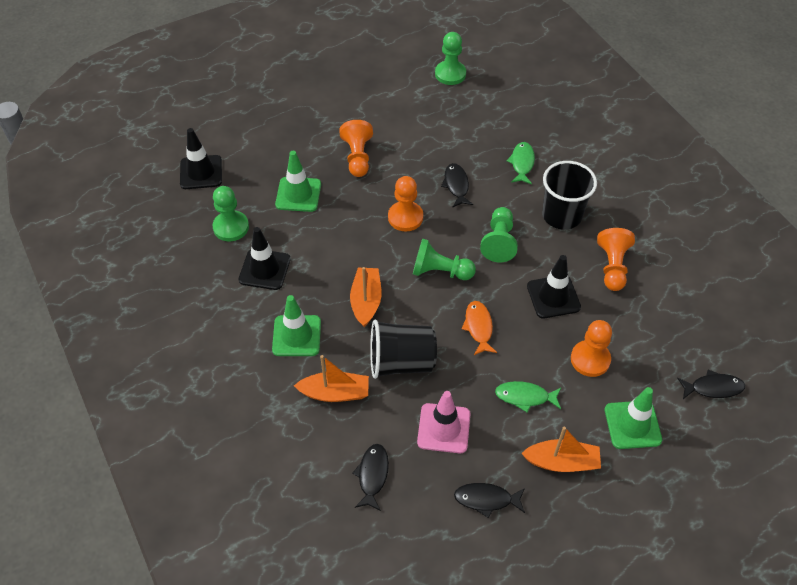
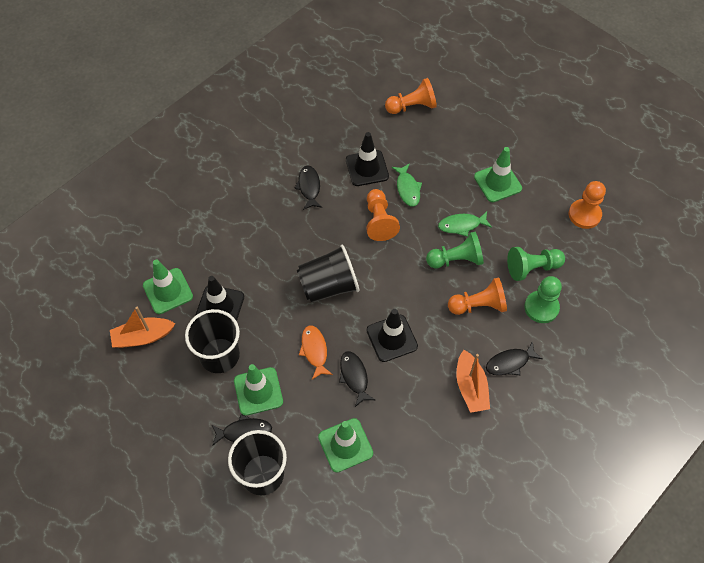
black cup: 2 -> 3
green pawn: 4 -> 3
green traffic cone: 3 -> 4
orange boat: 3 -> 2
pink traffic cone: 1 -> 0

